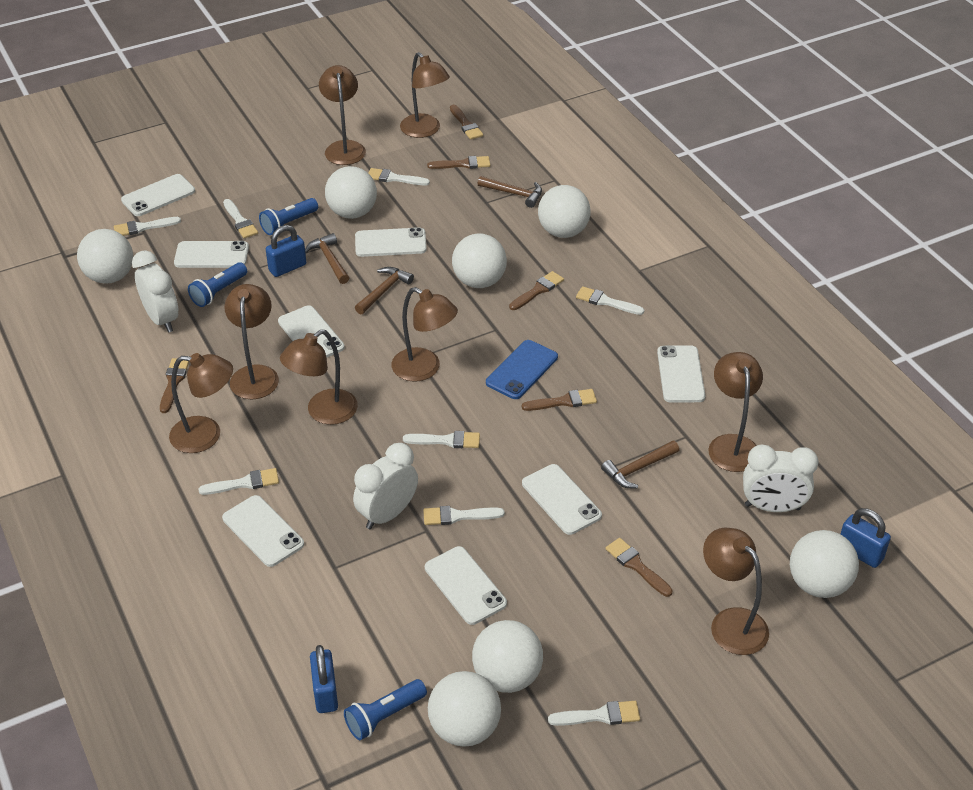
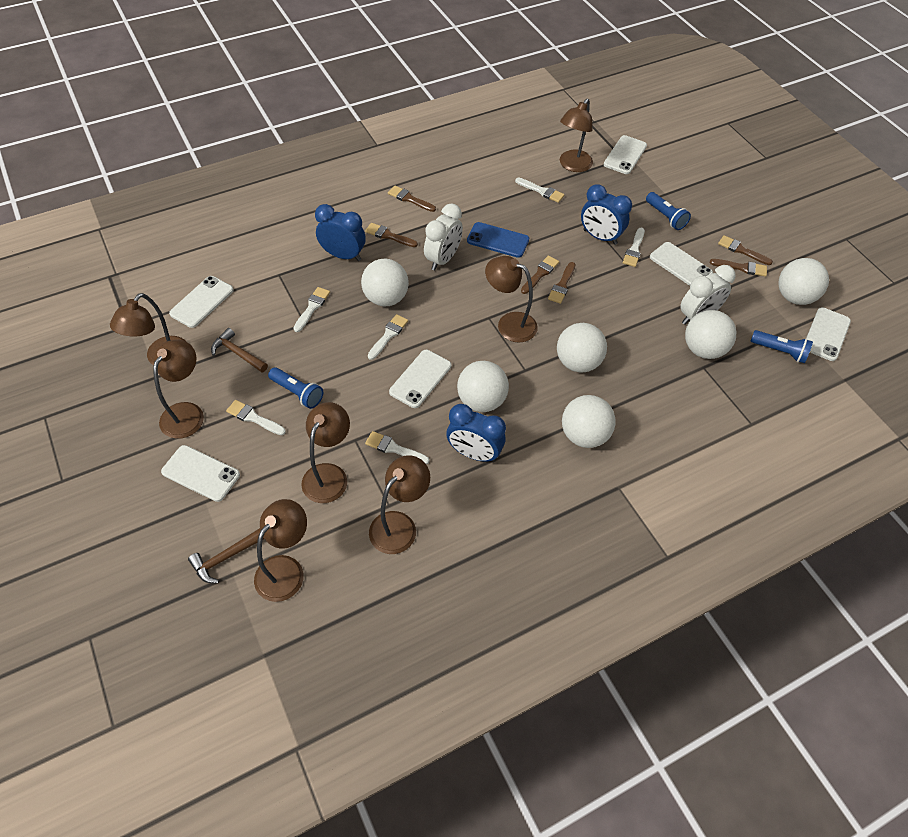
blue clock: 0 -> 3
blue padlock: 3 -> 0
brown hammer: 4 -> 2
brown lamp: 8 -> 7
white ball: 7 -> 6
white brush: 8 -> 6
white clock: 3 -> 2
white phone: 8 -> 6

